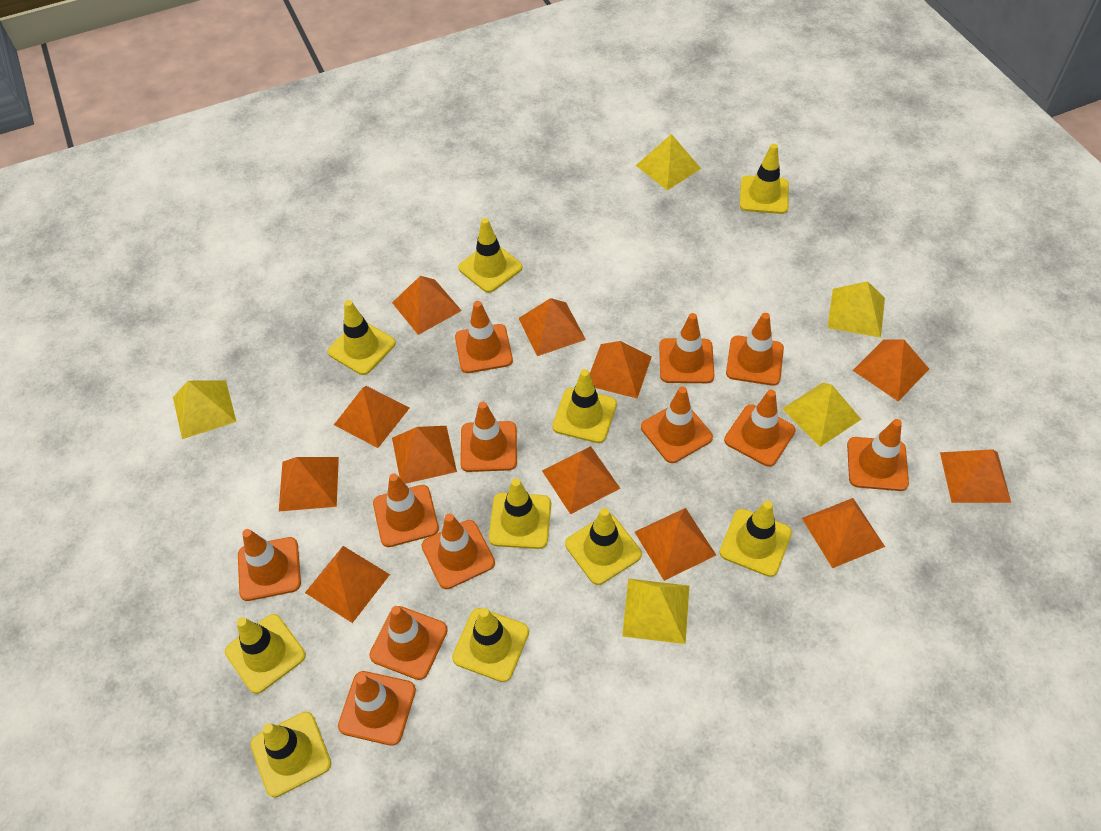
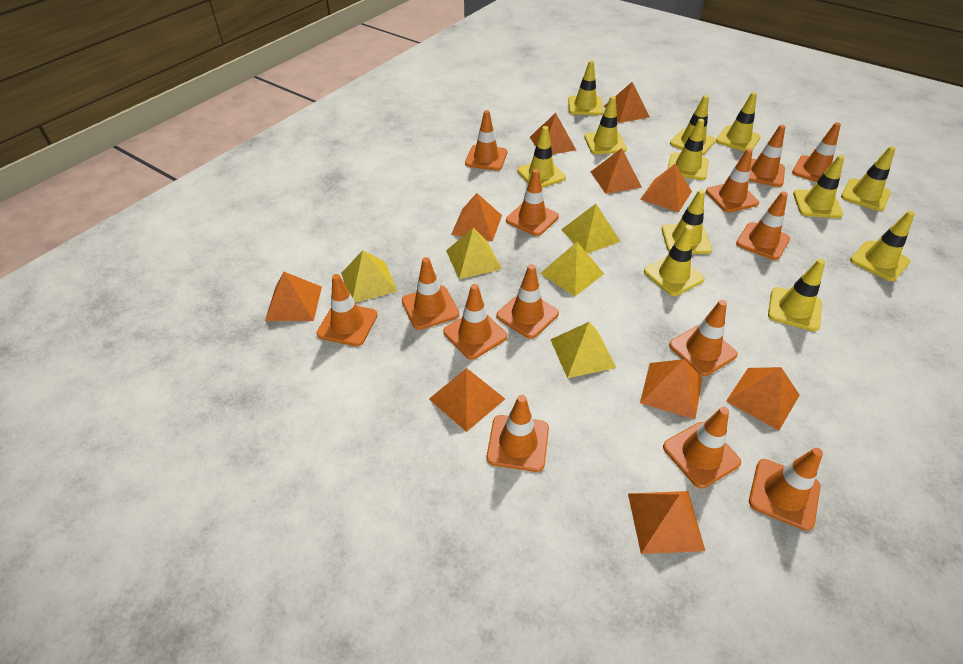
orange pyramid: 12 -> 10
orange traffic cone: 12 -> 14
yellow traffic cone: 10 -> 12

